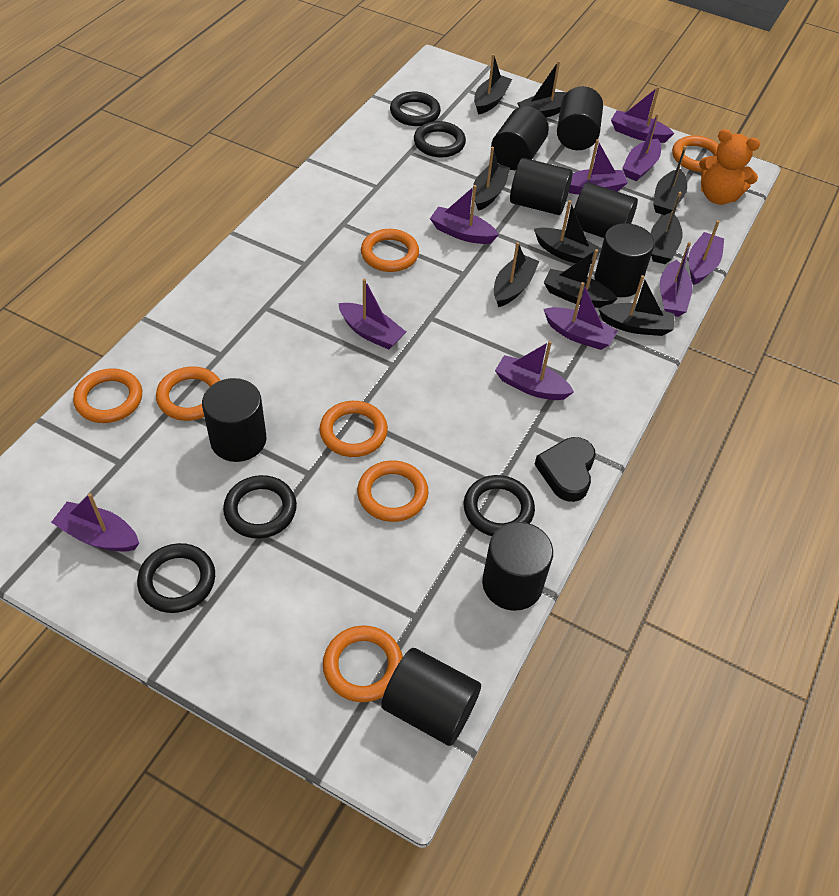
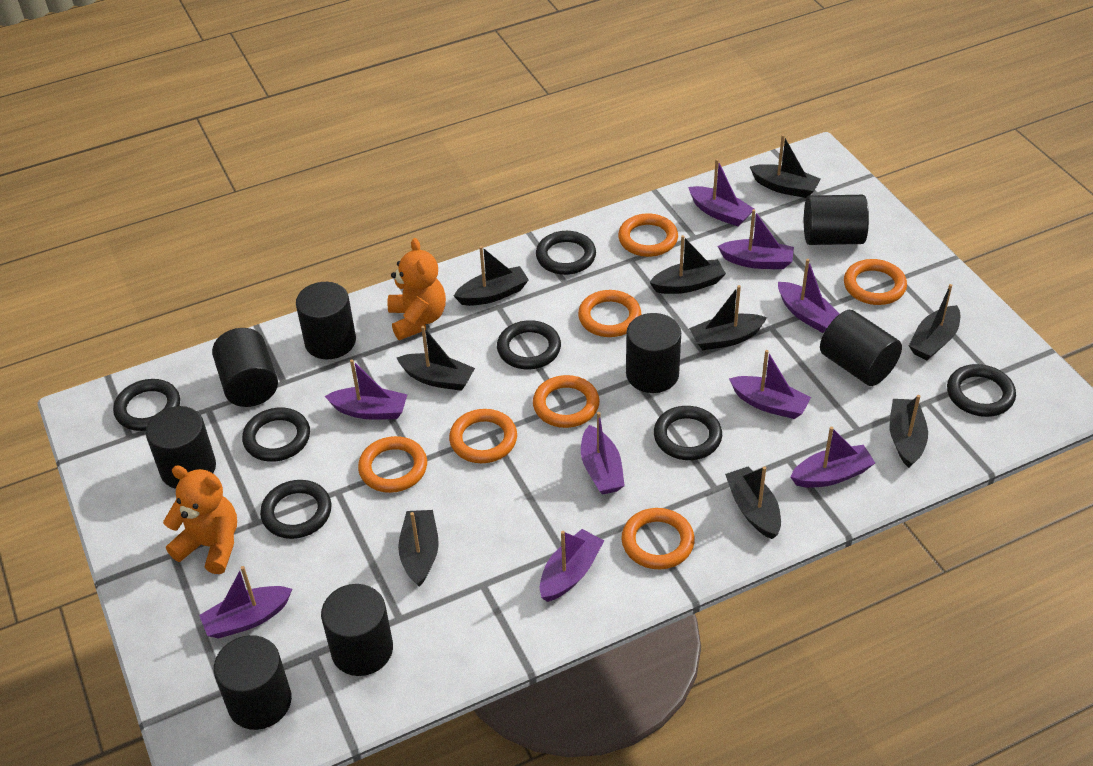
black heart: 1 -> 0
black ring: 5 -> 7
orange teddy bear: 1 -> 2
purple boat: 10 -> 9

